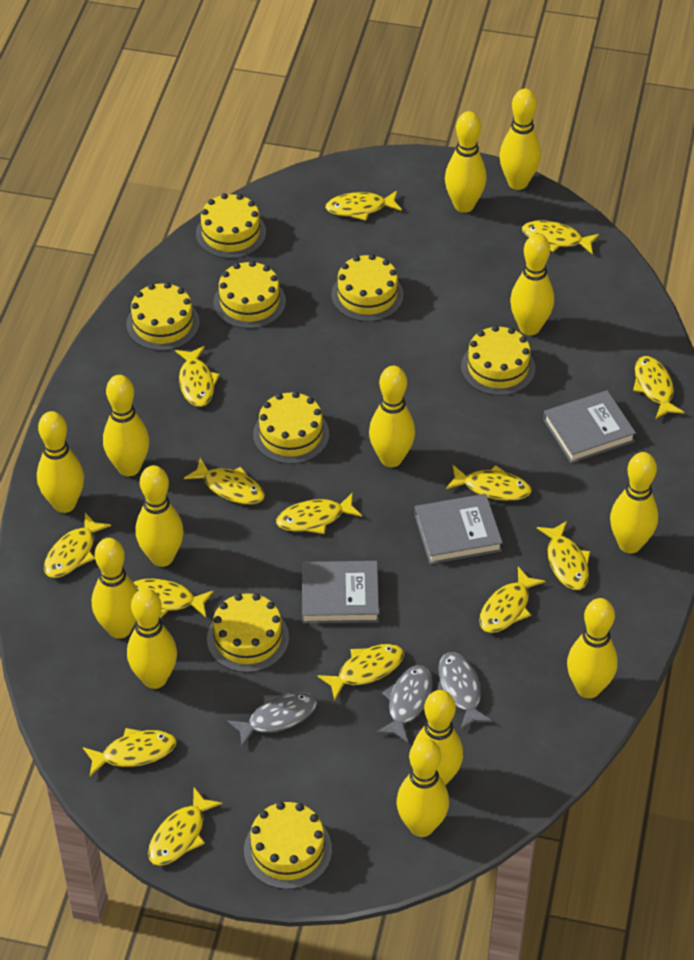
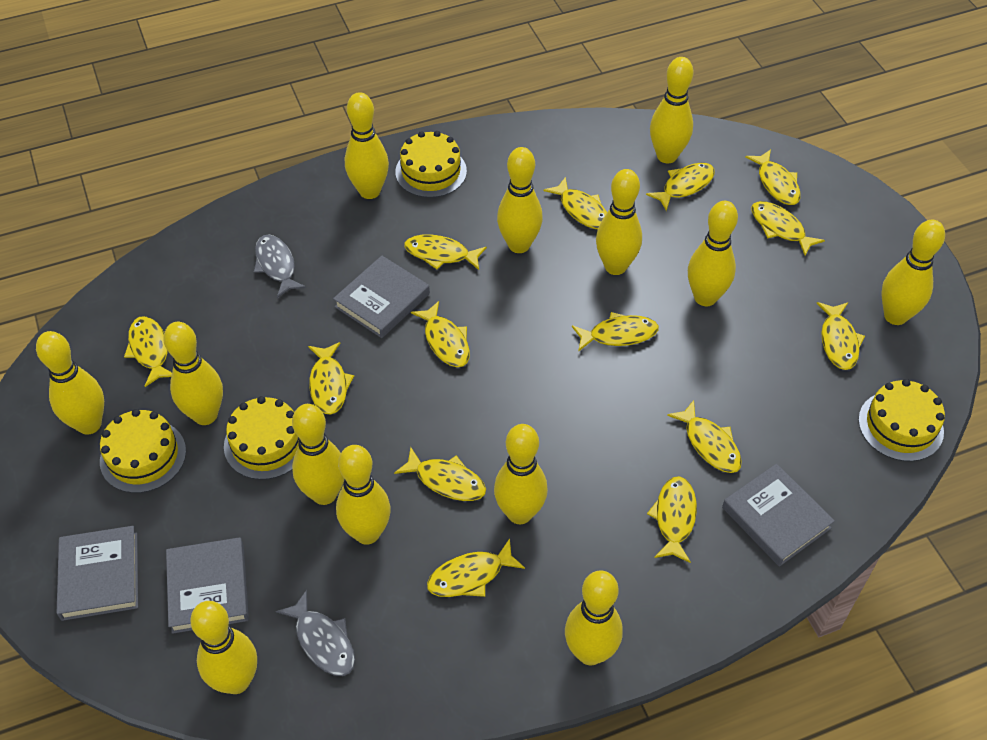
grey book: 3 -> 4
grey fish: 3 -> 2
yellow cake: 8 -> 4

